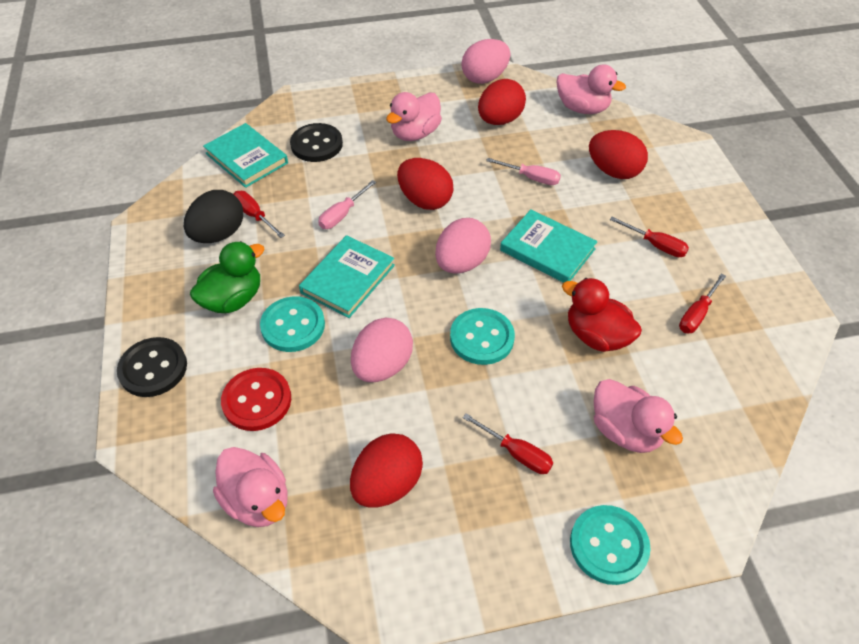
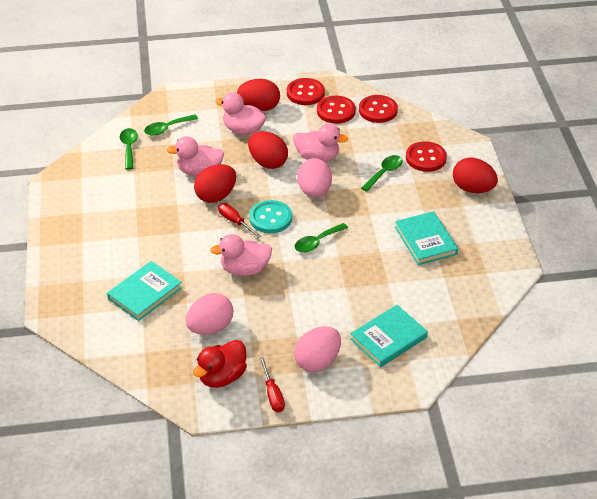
black button: 2 -> 0
black egg: 1 -> 0
green duck: 1 -> 0
green spoon: 0 -> 4
pink screwdriver: 2 -> 0
red button: 1 -> 4
red screwdriver: 4 -> 2
turquoise button: 3 -> 1

